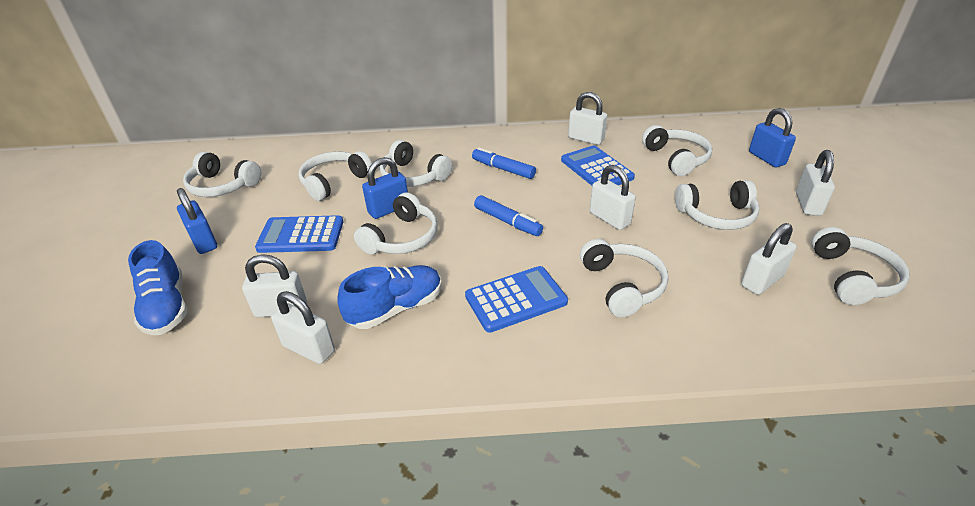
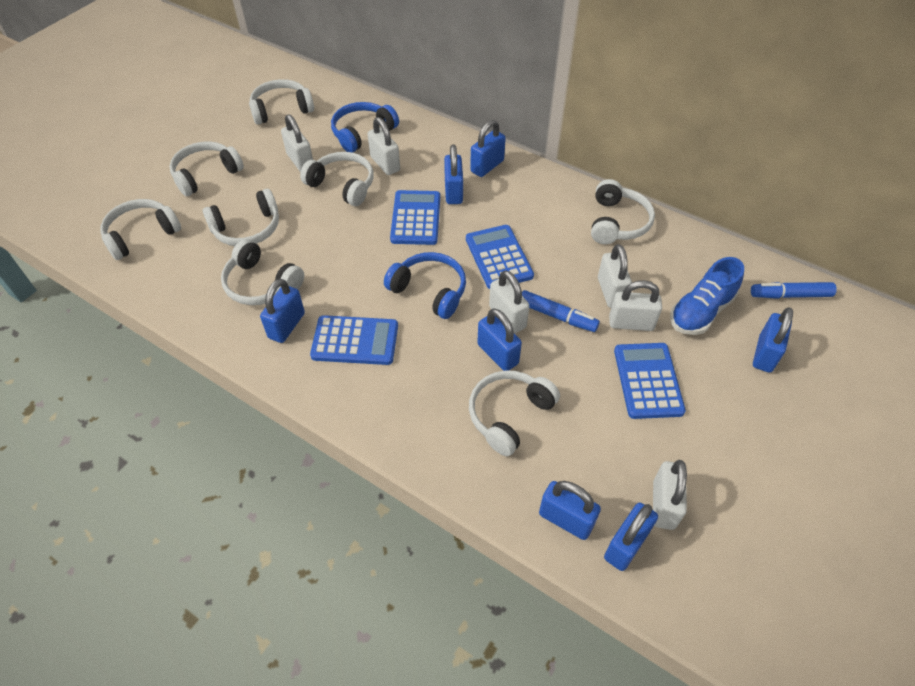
blue calculator: 3 -> 4
blue headphones: 0 -> 2
blue padlock: 3 -> 7
blue shoe: 2 -> 1

